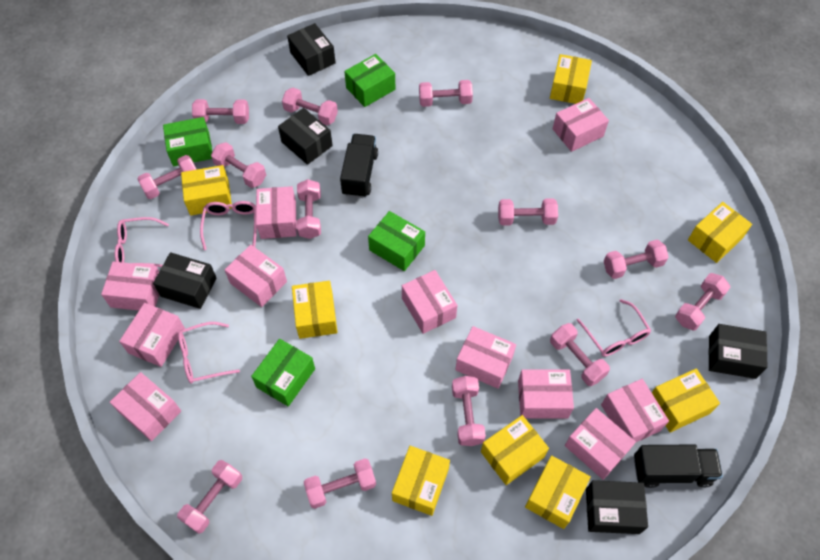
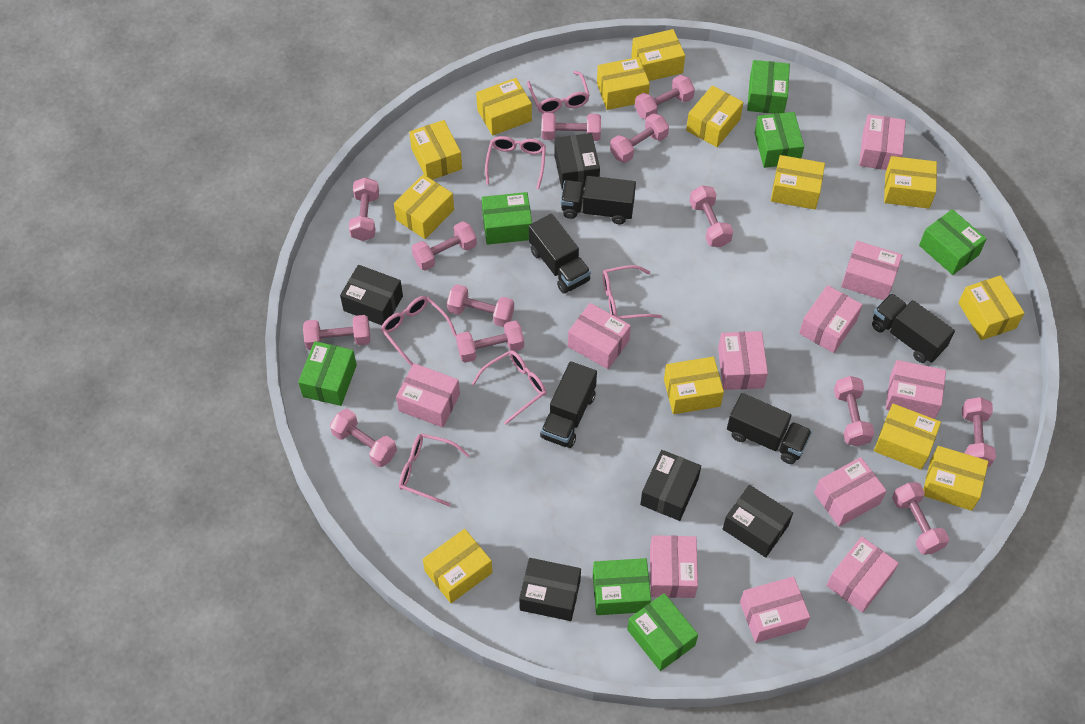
black truck: 2 -> 5
green box: 4 -> 7
pink glasses: 4 -> 6
yellow box: 8 -> 13

